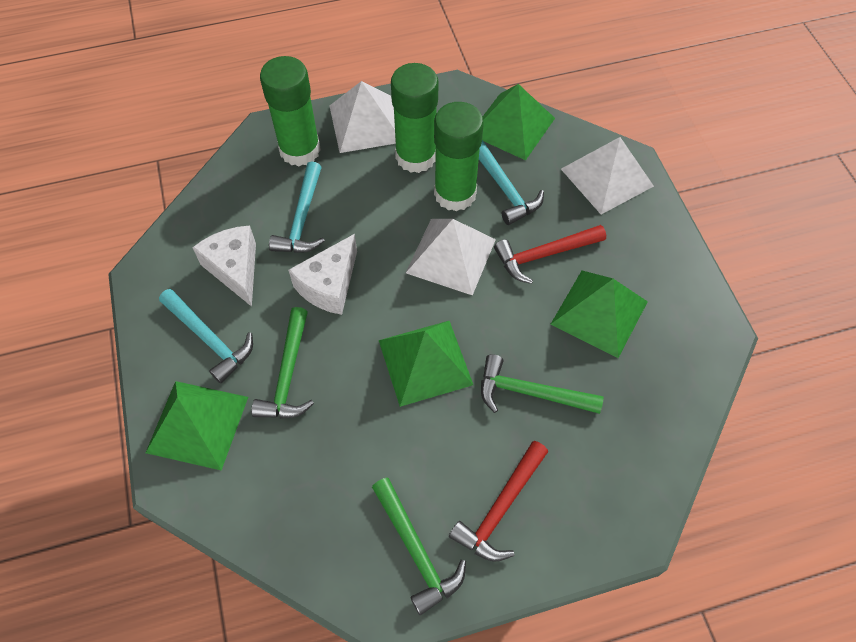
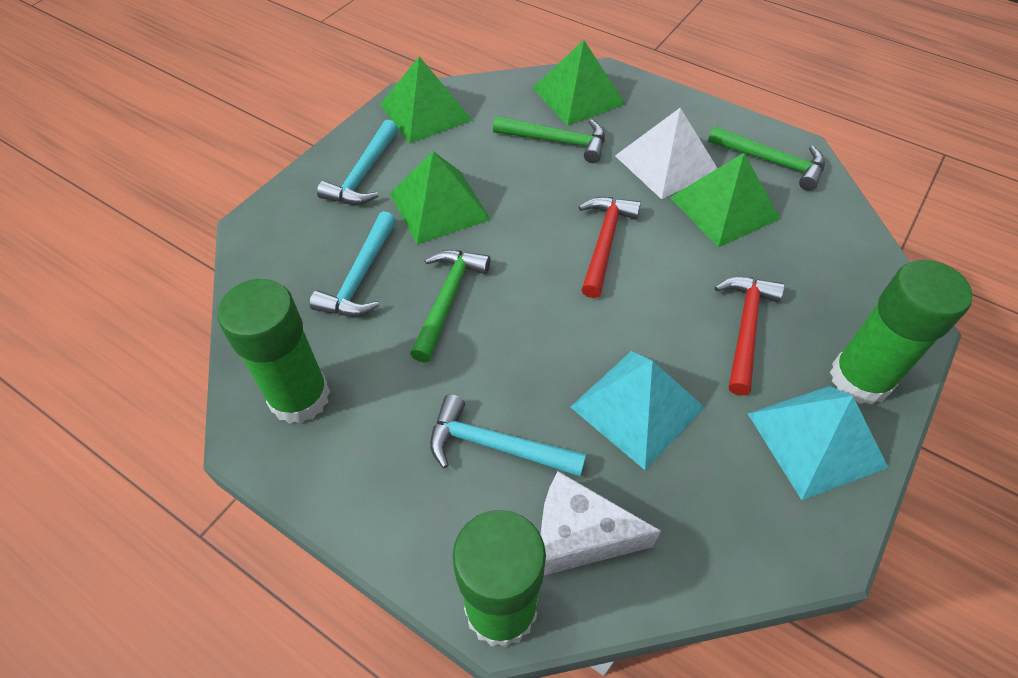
turquoise pyramid: 0 -> 2
white cheese: 2 -> 1
white pyramid: 3 -> 1

